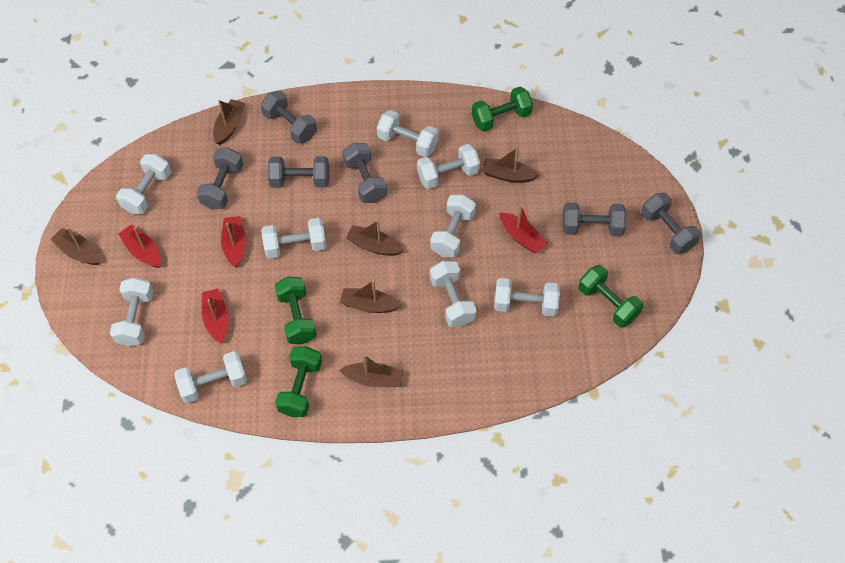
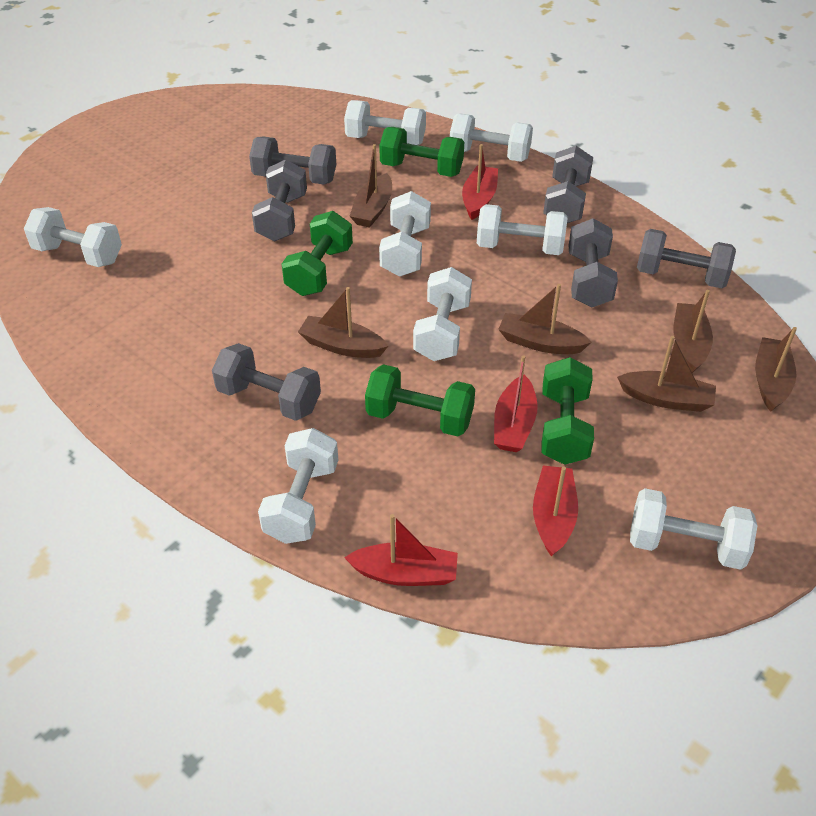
white dumbbell: 9 -> 8

